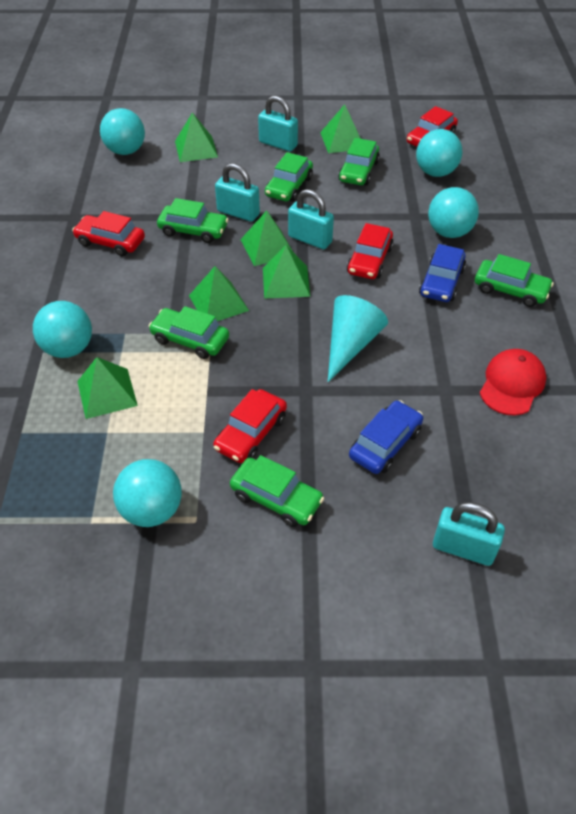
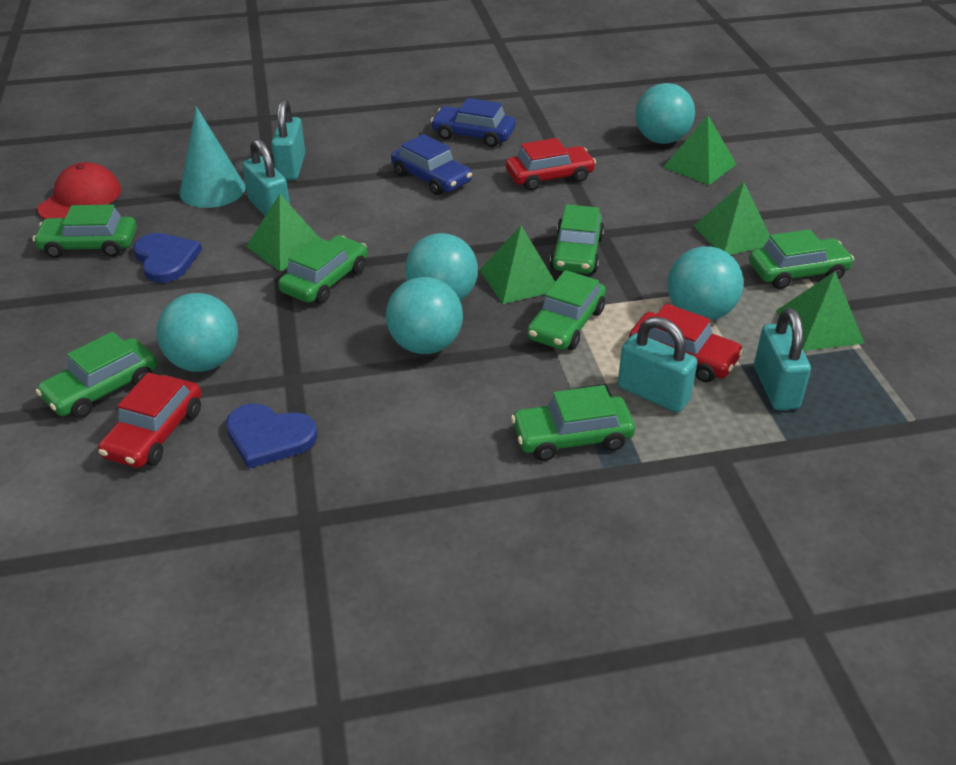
blue heart: 0 -> 2
green car: 6 -> 7
green pyramid: 6 -> 5
red car: 4 -> 3

